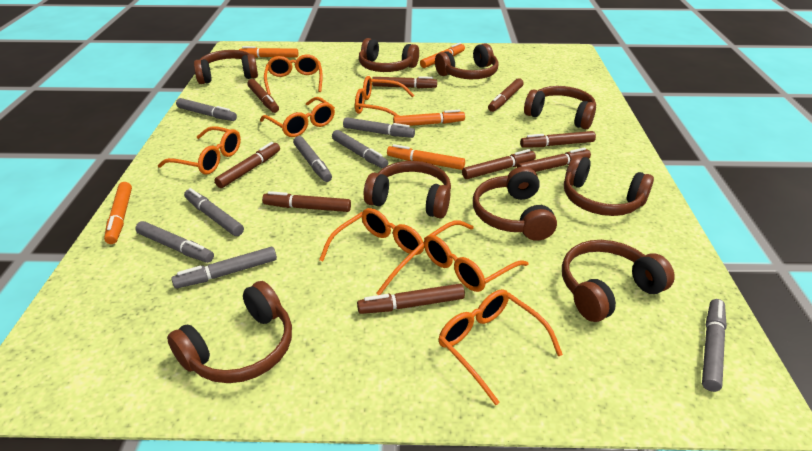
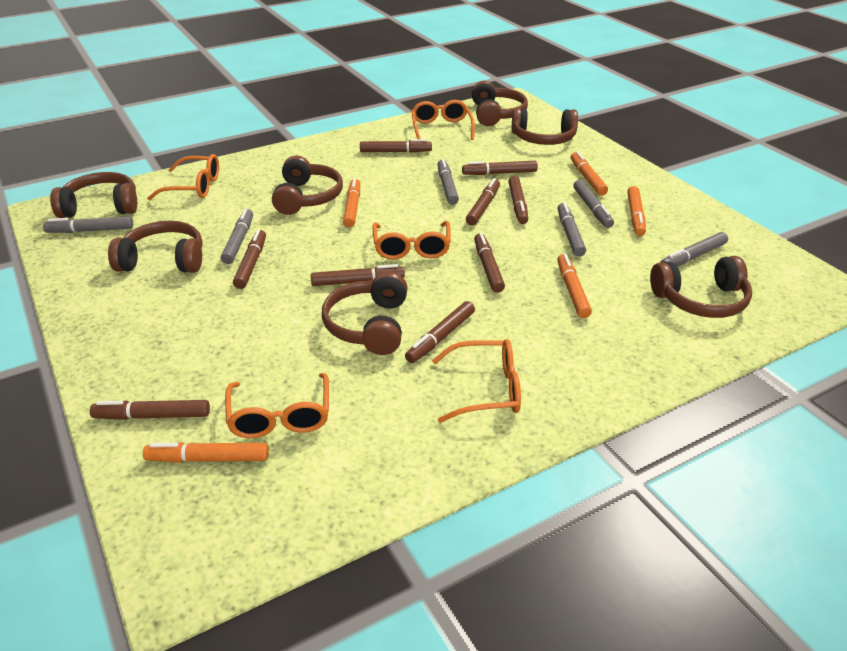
brown headphones: 9 -> 7
grey marker: 8 -> 6
orange glasses: 7 -> 5

